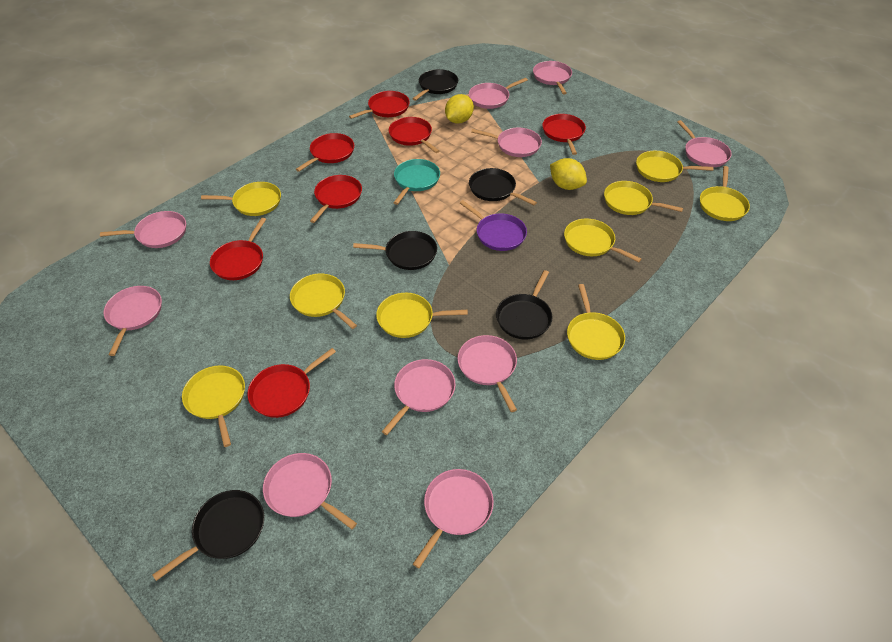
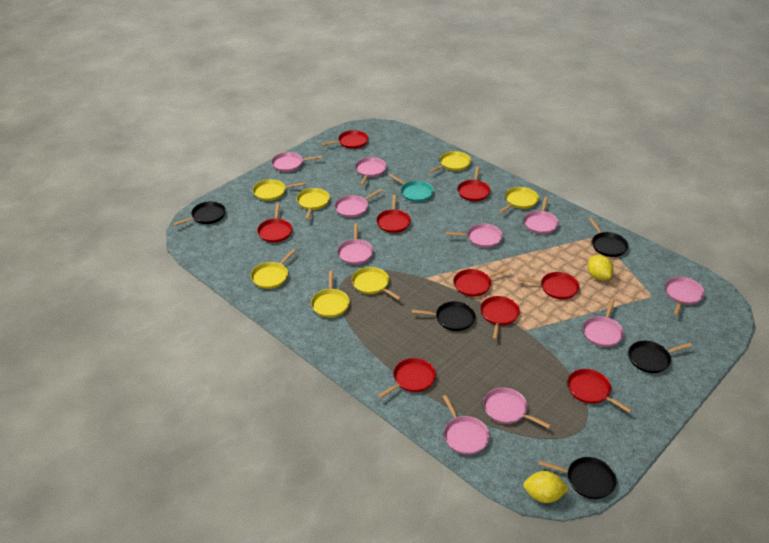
purple pan: 1 -> 0
red pan: 7 -> 9
yellow pan: 9 -> 7

